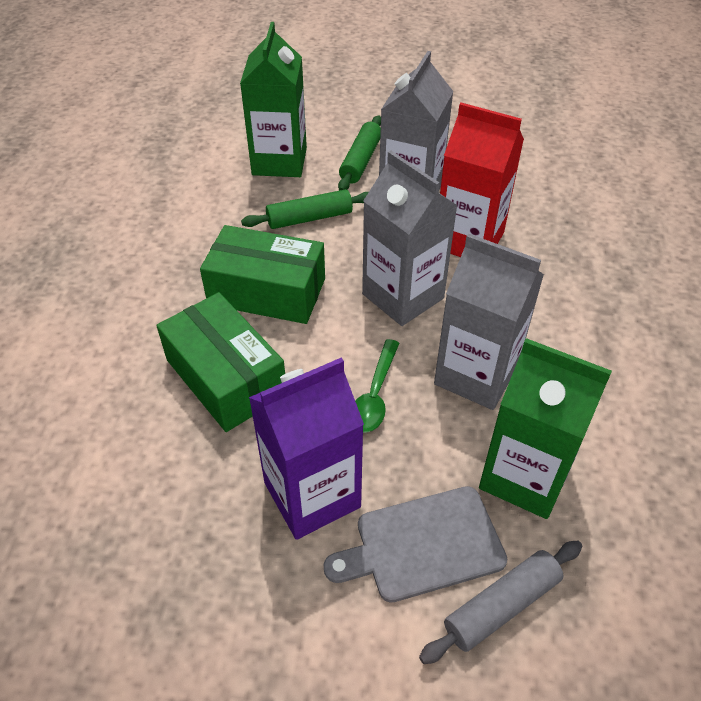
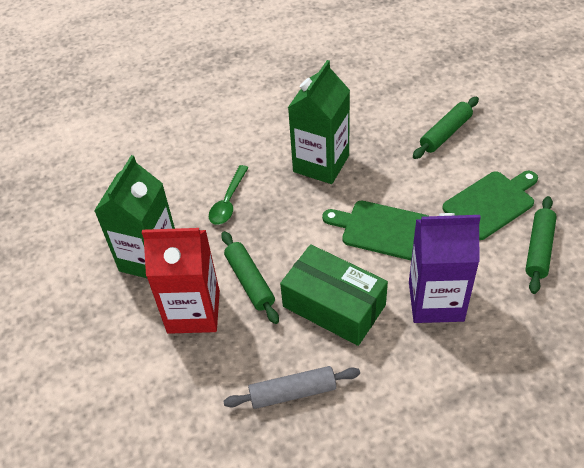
green box: 2 -> 1
green cutting board: 0 -> 2
green rolling pin: 2 -> 3
grey carton: 3 -> 0
grey cutting board: 1 -> 0

